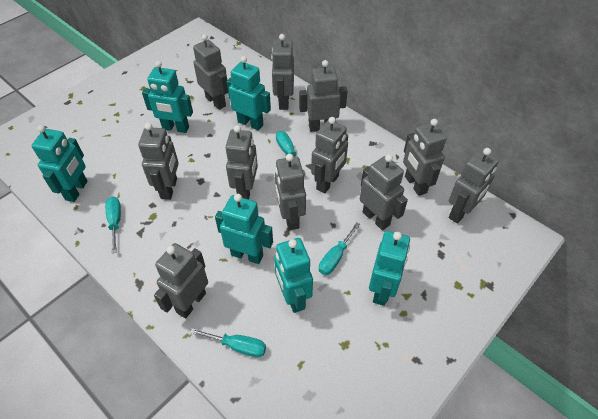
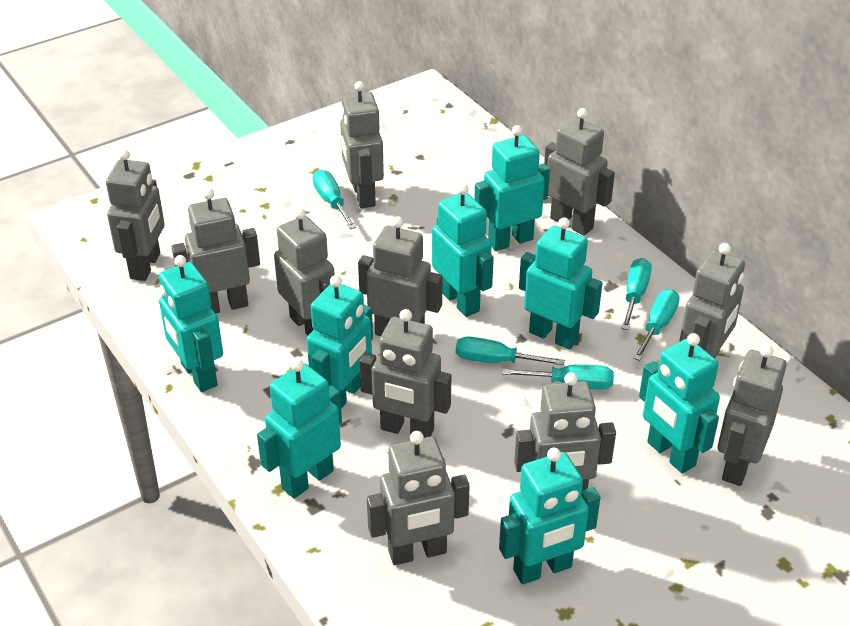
turquoise robot: 6 -> 8
turquoise screwdriver: 4 -> 5

